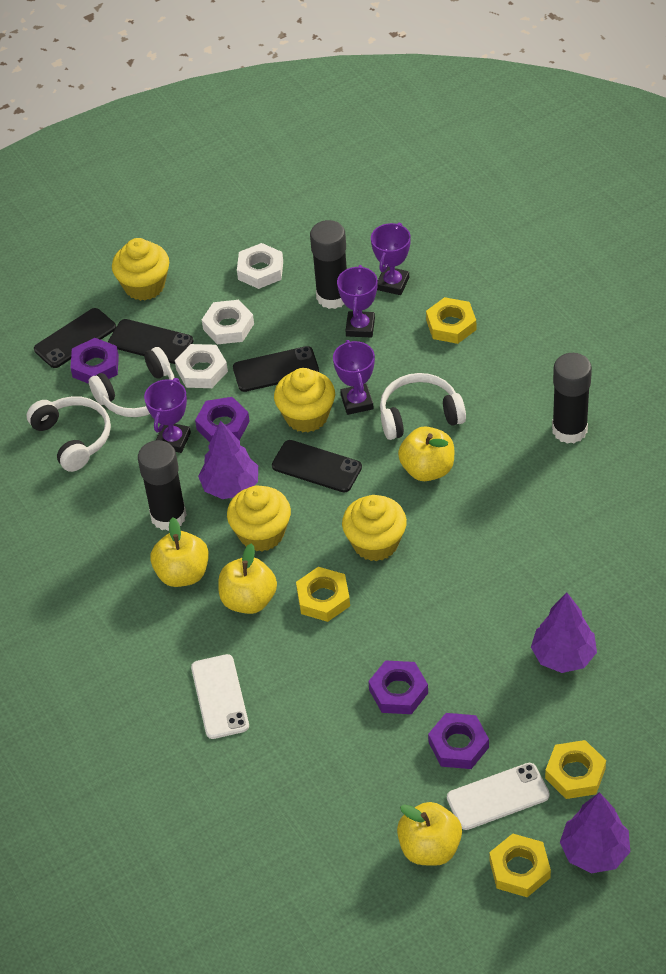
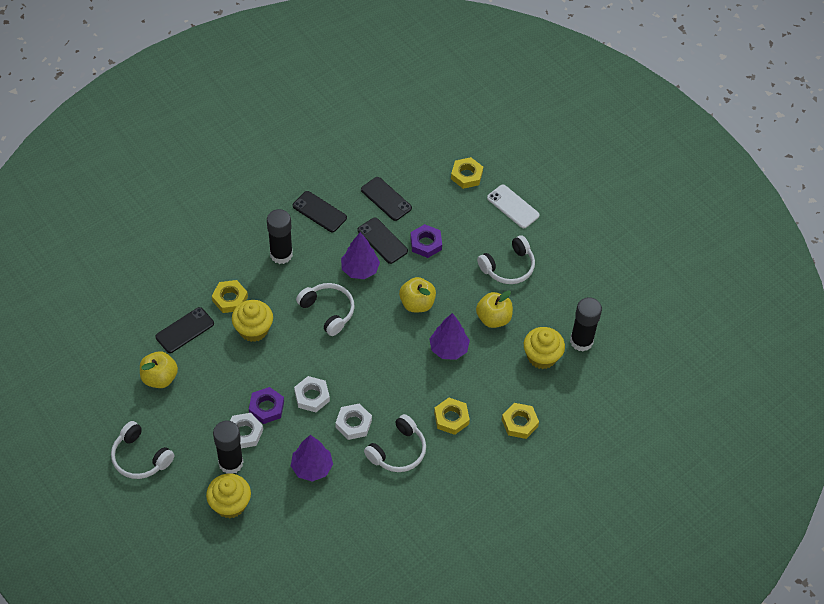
purple nut: 4 -> 2
purple trophy: 4 -> 0
white headphones: 3 -> 4
white phone: 2 -> 1
yellow apple: 4 -> 3
yellow cupcake: 4 -> 3

